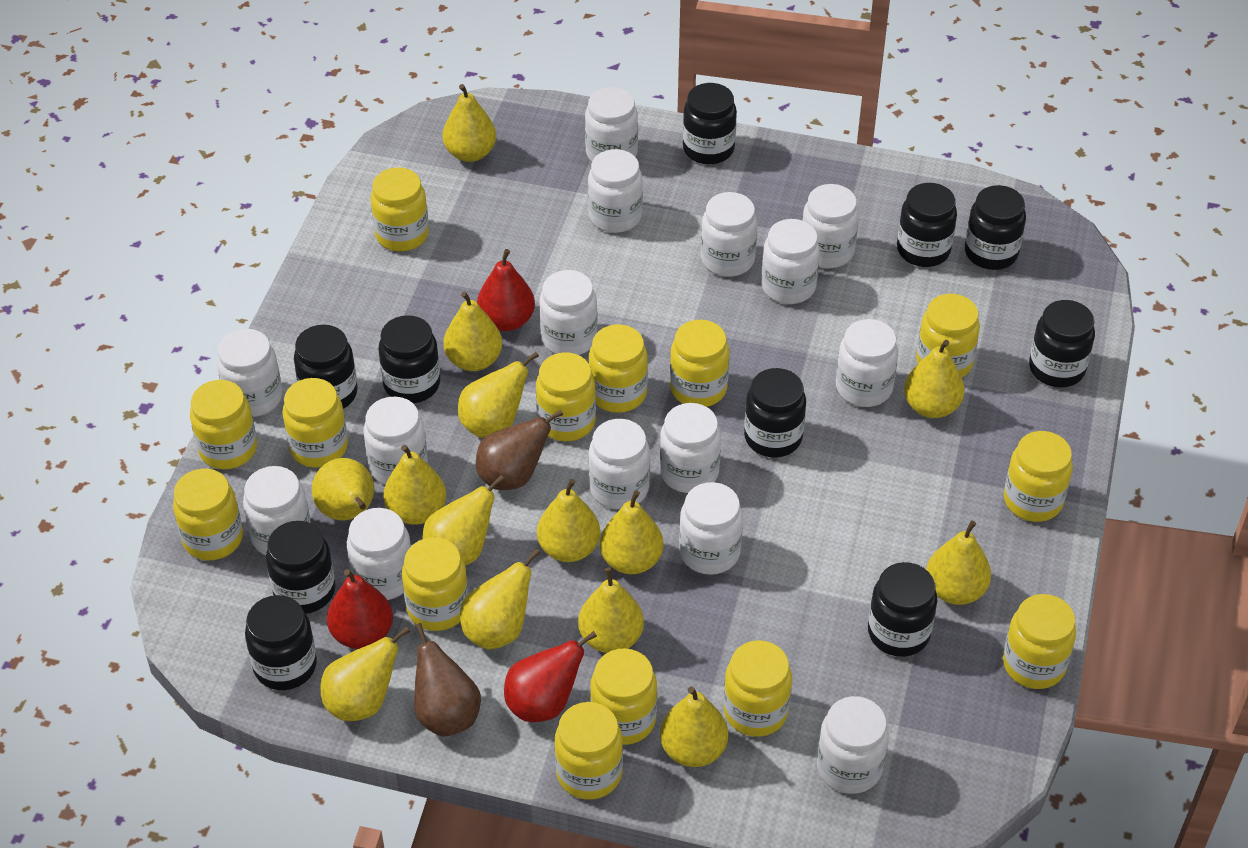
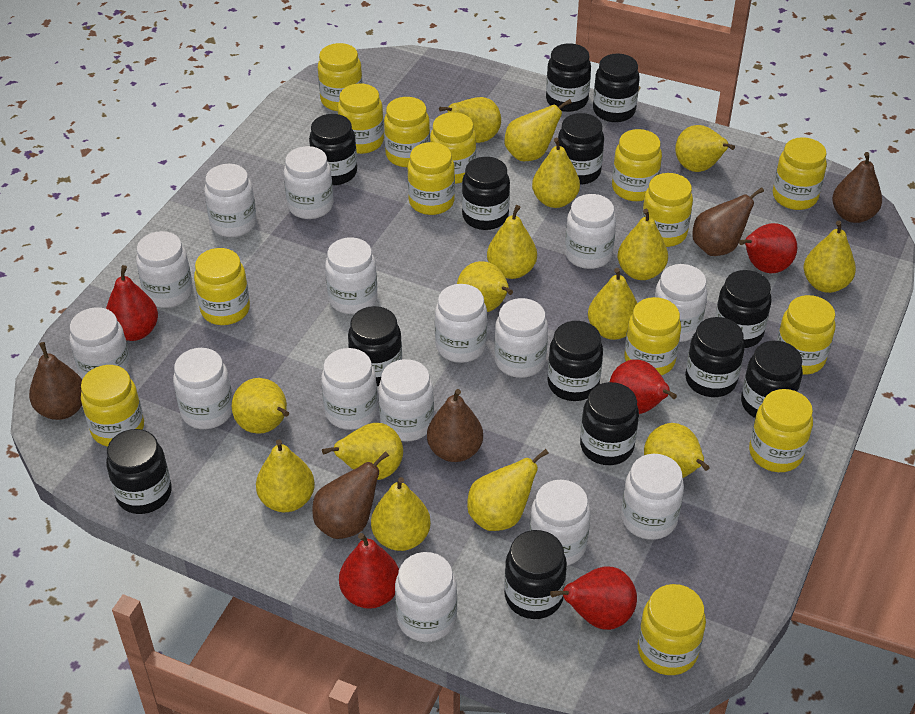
black jar: 10 -> 13
brown pear: 2 -> 5
red pear: 3 -> 5
yellow pear: 14 -> 15

